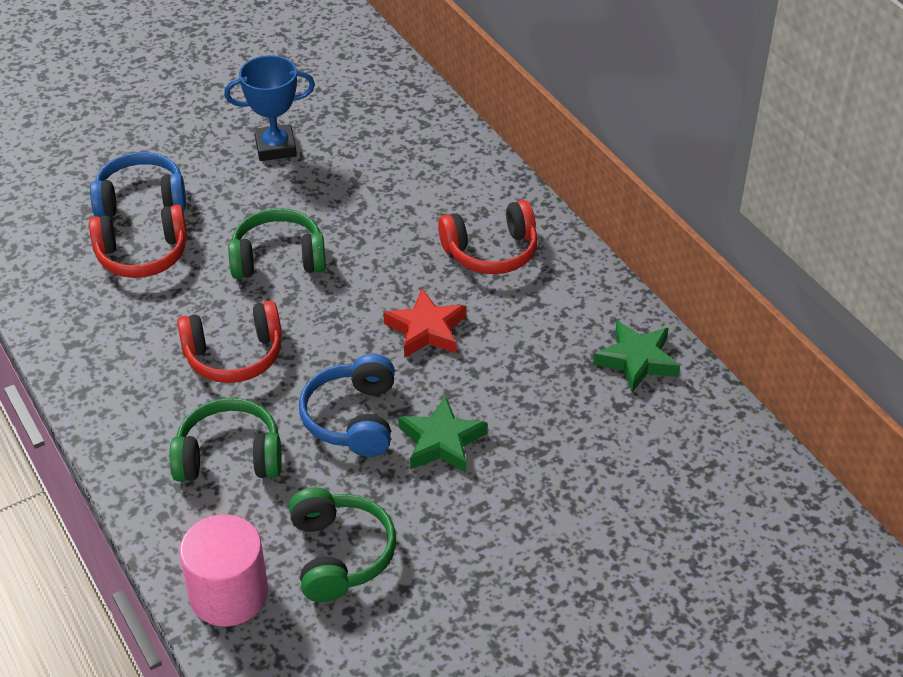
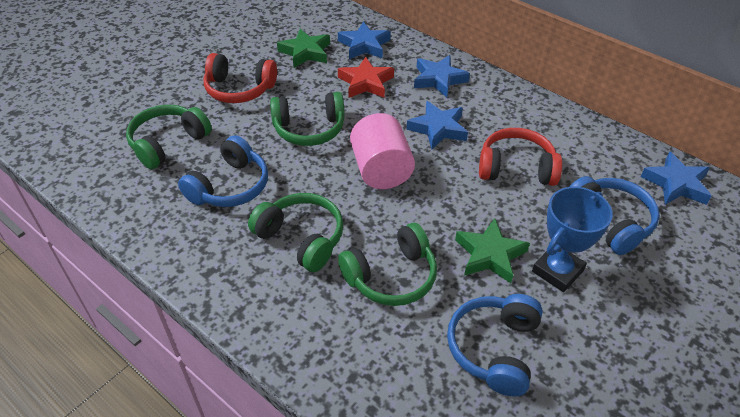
blue headphones: 2 -> 3
blue star: 0 -> 4
green headphones: 3 -> 4
red headphones: 3 -> 2

